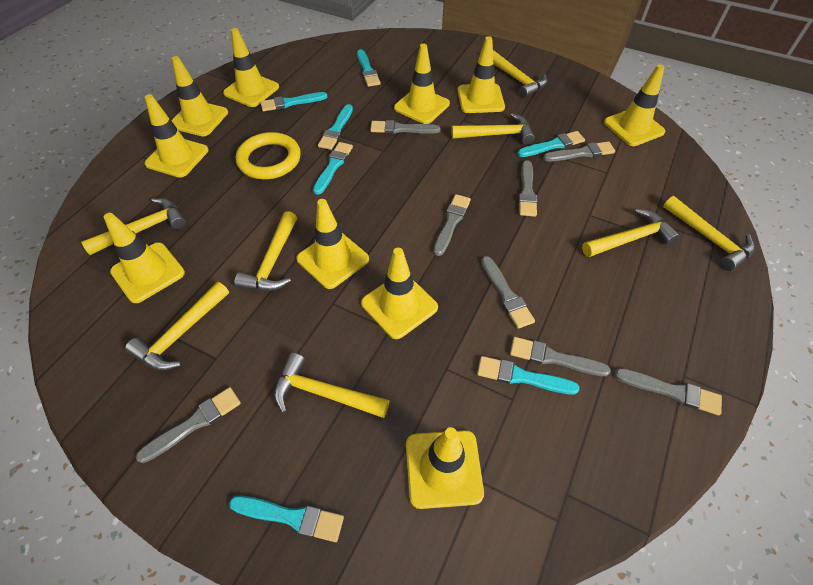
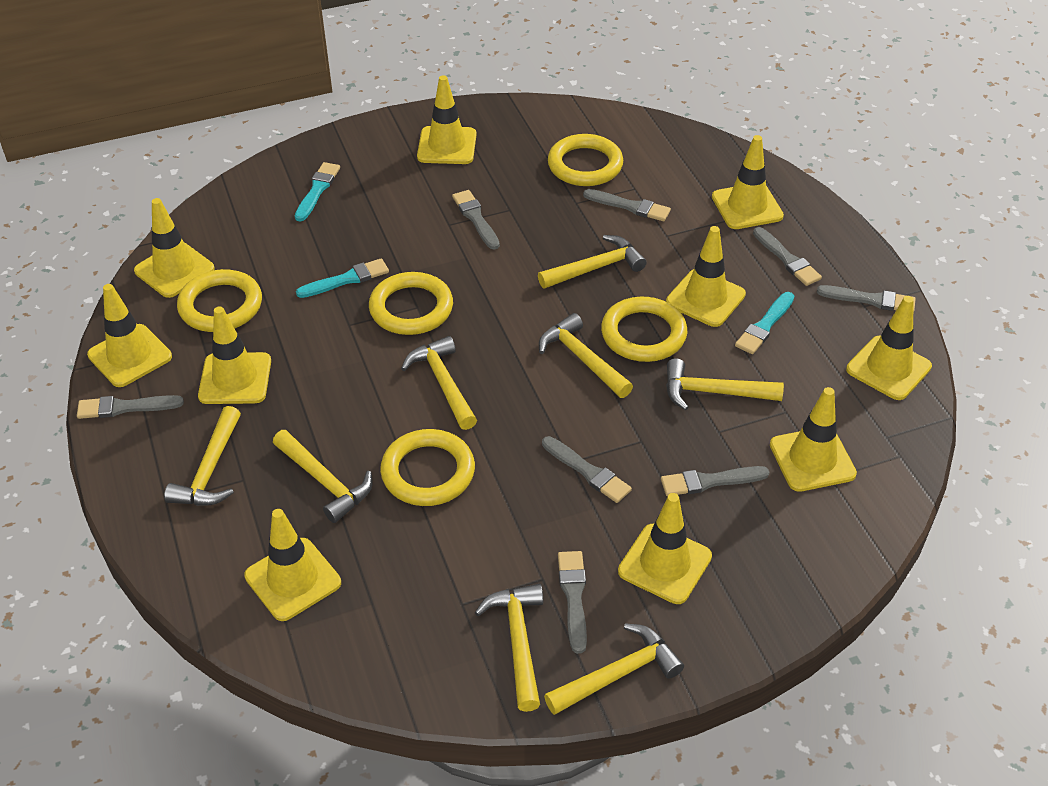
turquoise brush: 7 -> 3
yellow ring: 1 -> 5

